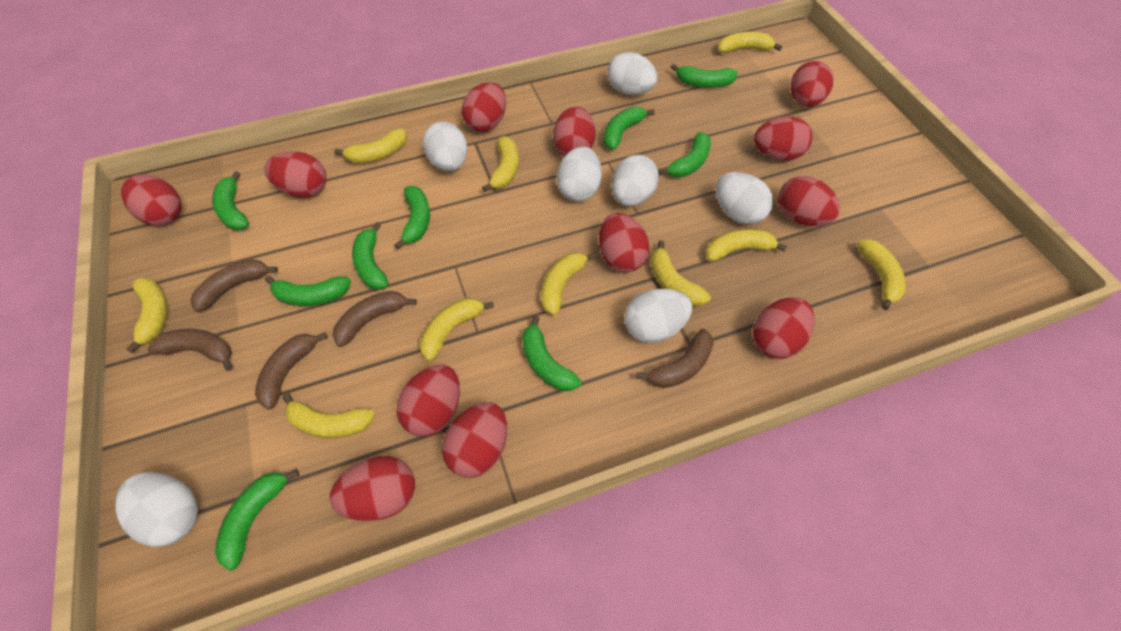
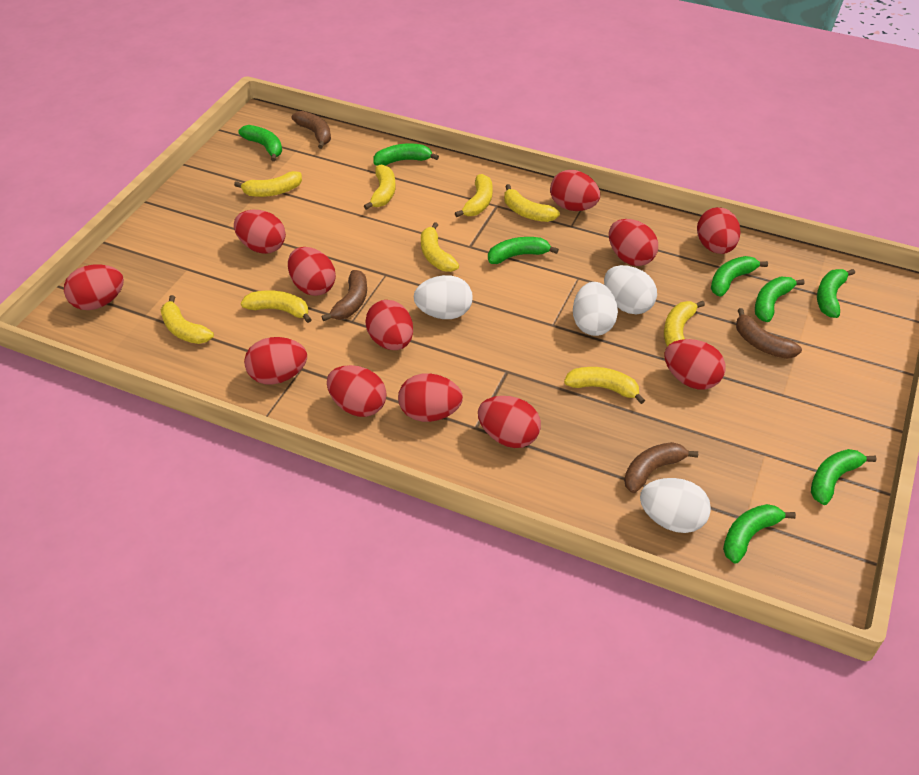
brown banana: 5 -> 4
green banana: 9 -> 8
white egg: 7 -> 4
yellow banana: 10 -> 9

